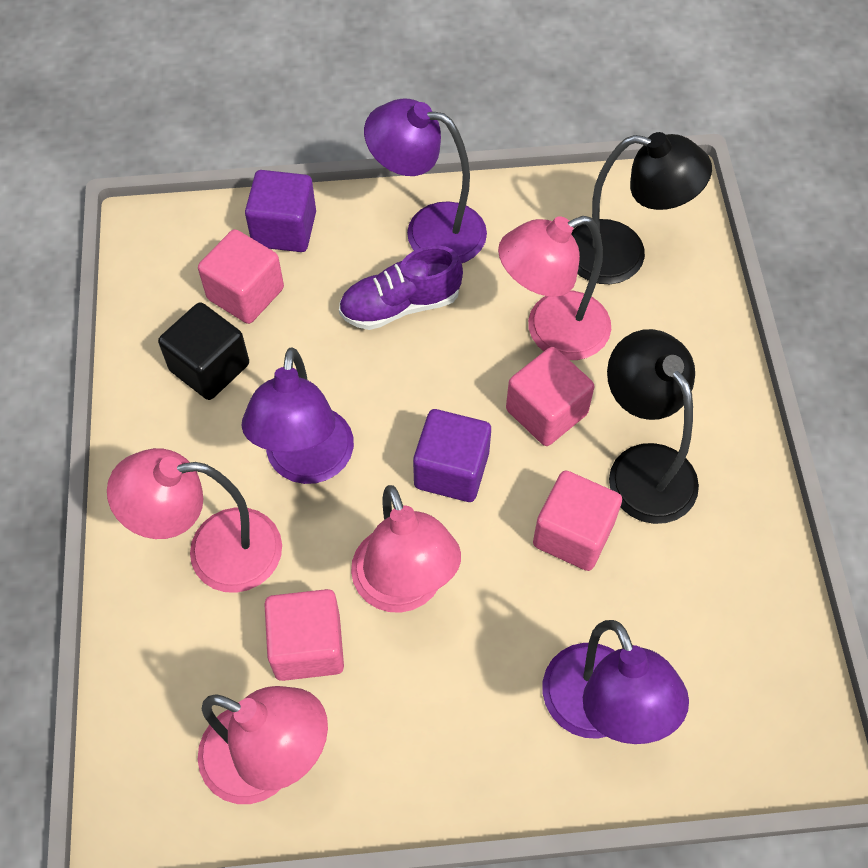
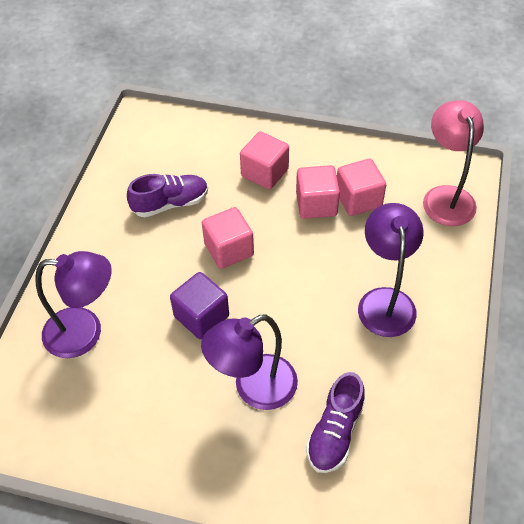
black cube: 1 -> 0
black lamp: 2 -> 0
pink lamp: 4 -> 1
purple cube: 2 -> 1
purple shoe: 1 -> 2

